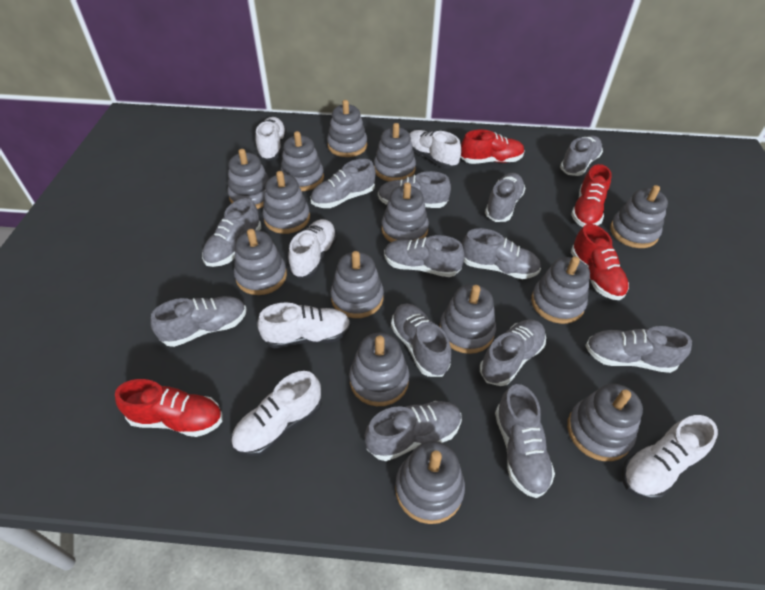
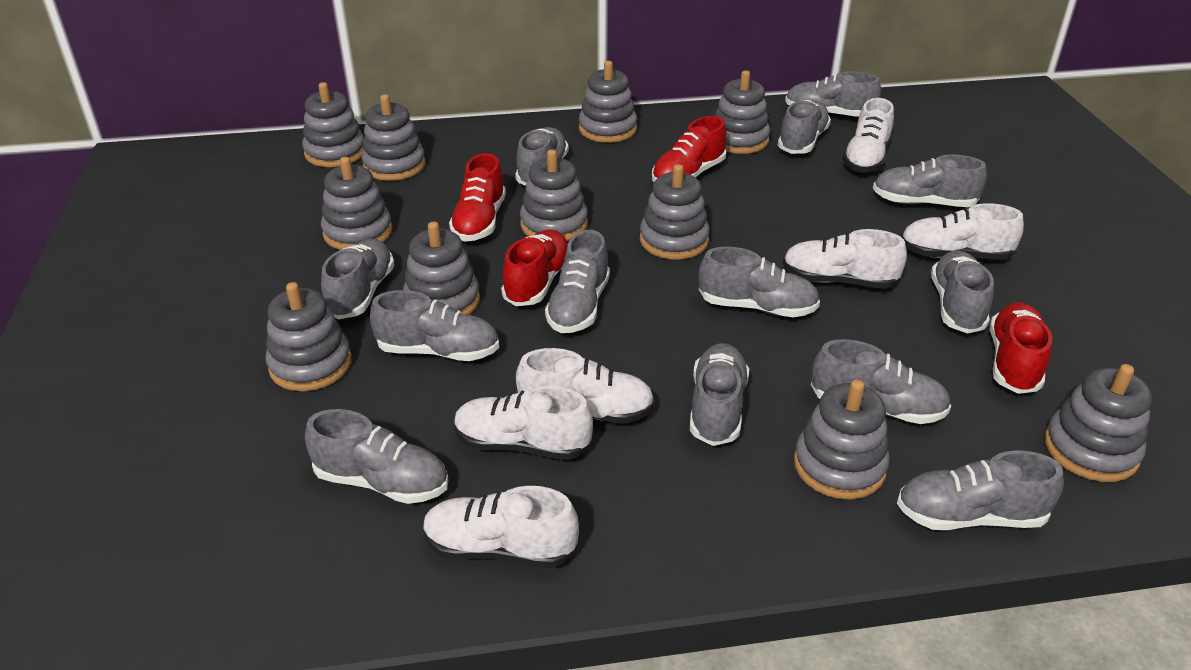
grey stacking toy: 14 -> 11

